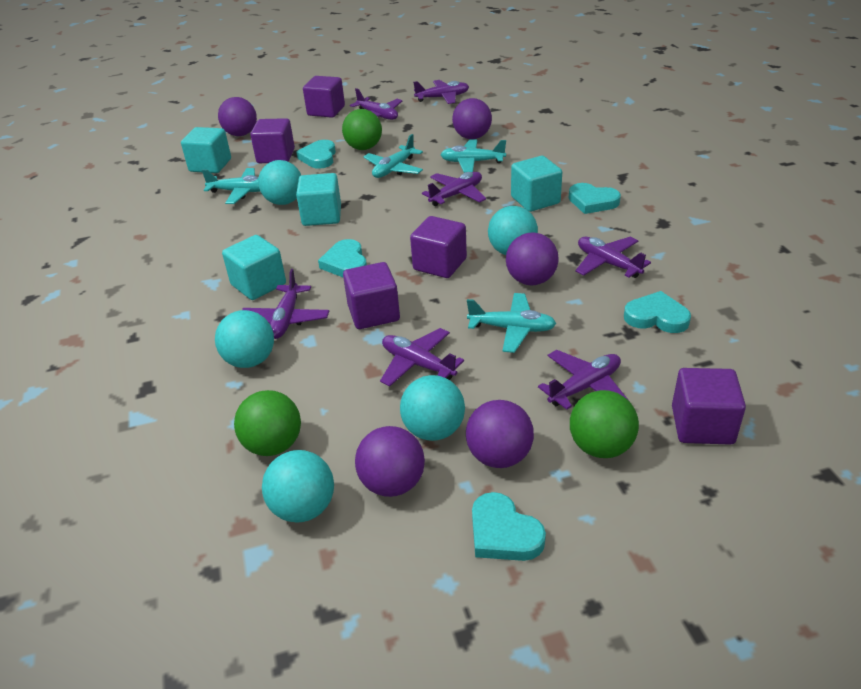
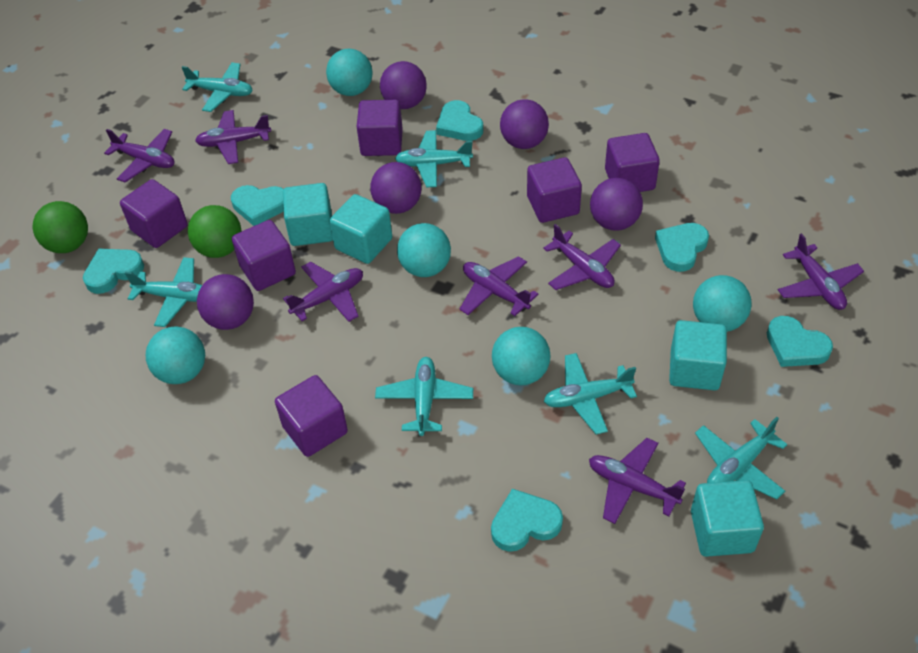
green ball: 3 -> 2
purple cube: 5 -> 6
turquoise heart: 5 -> 6
turquoise plane: 4 -> 6

